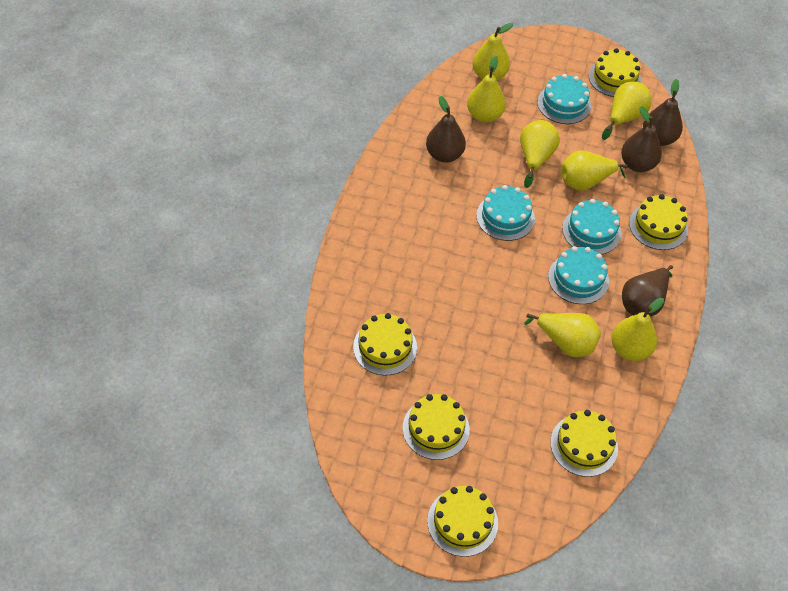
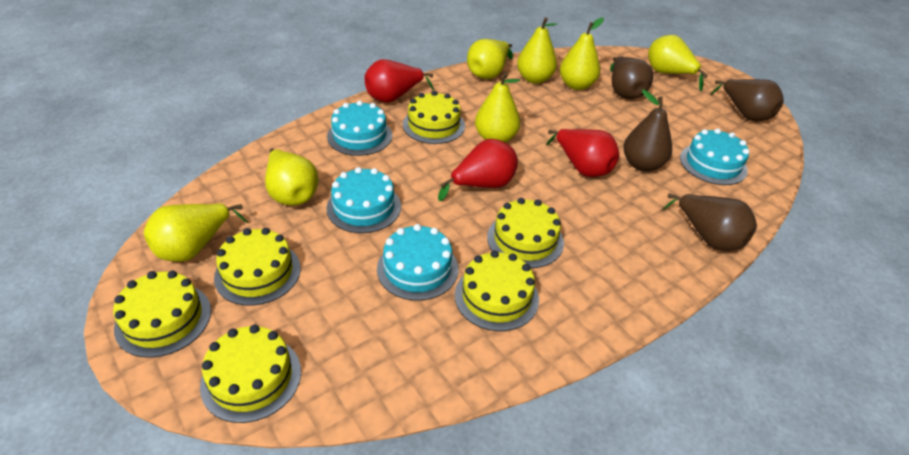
red pear: 0 -> 3

